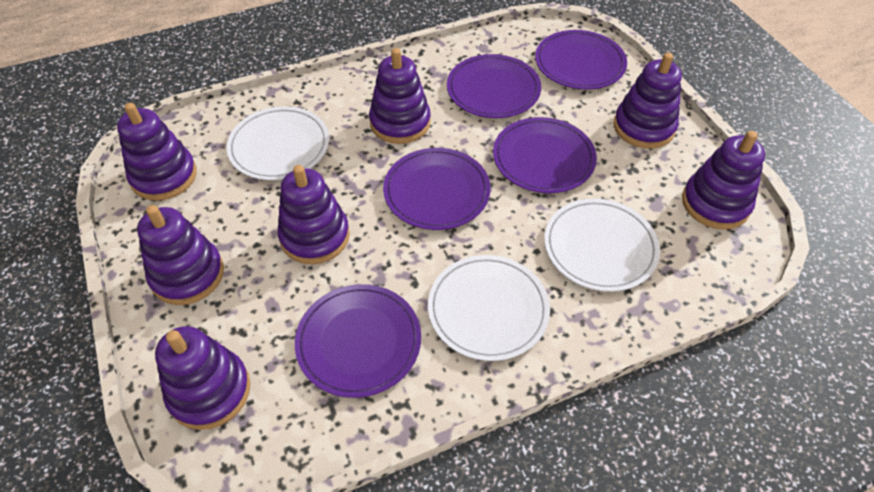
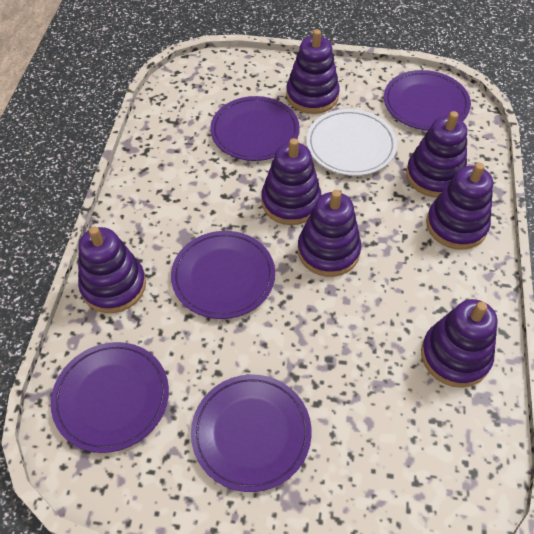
white plate: 3 -> 1

